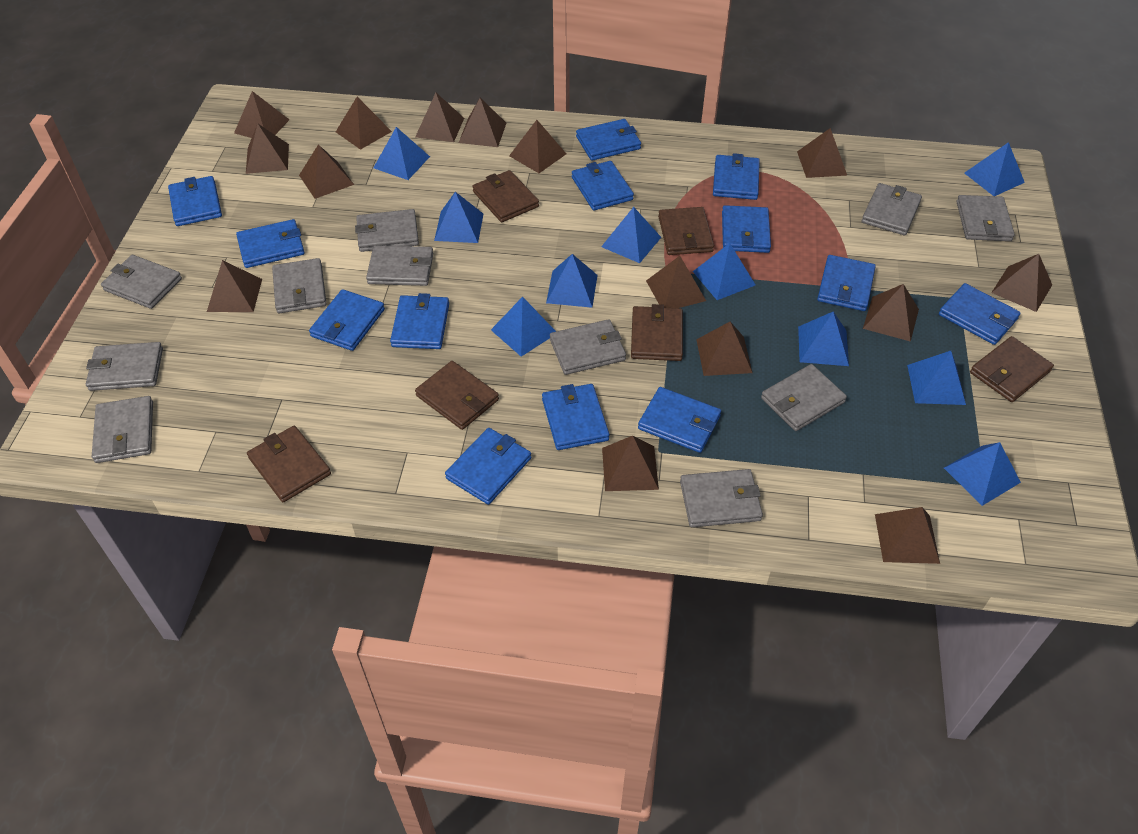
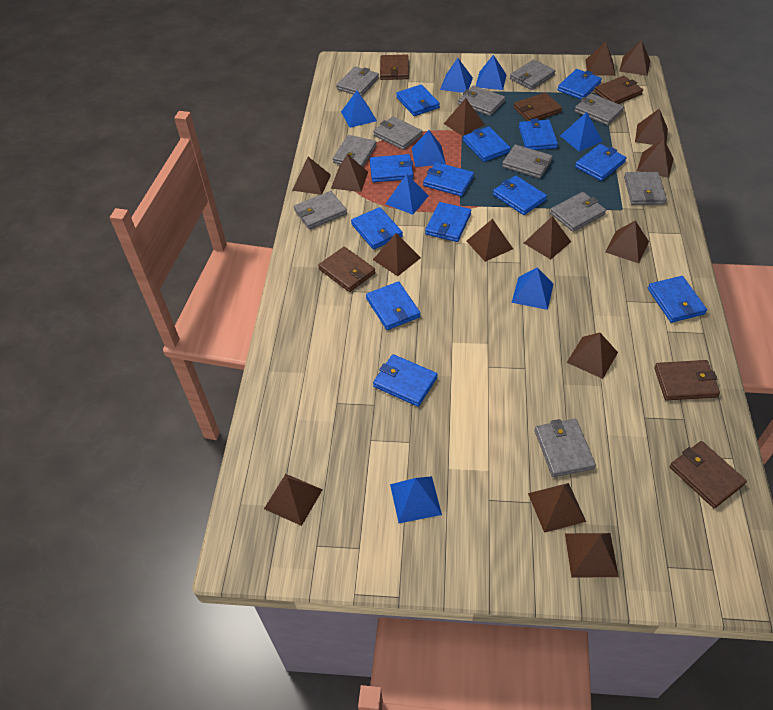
blue pyramid: 10 -> 8

